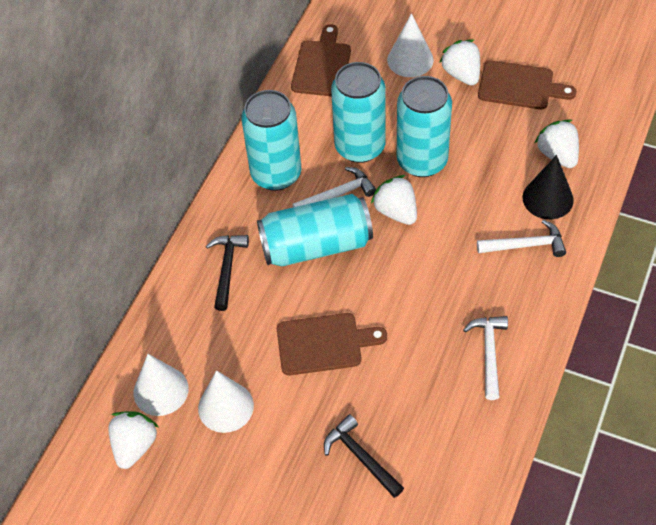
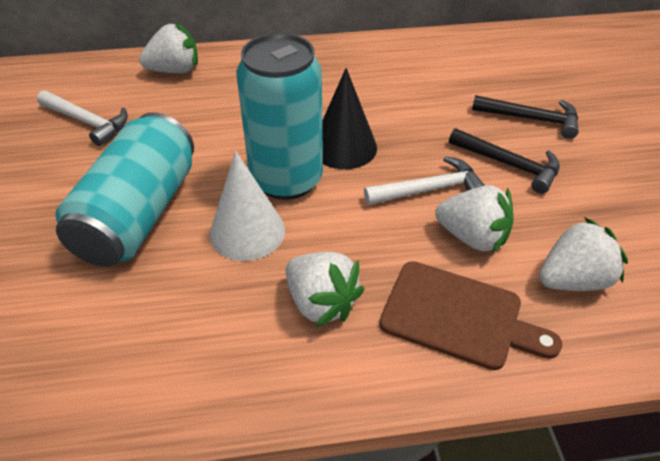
brown cutting board: 3 -> 1
turquoise can: 4 -> 2
white cone: 3 -> 1
white hammer: 3 -> 2

